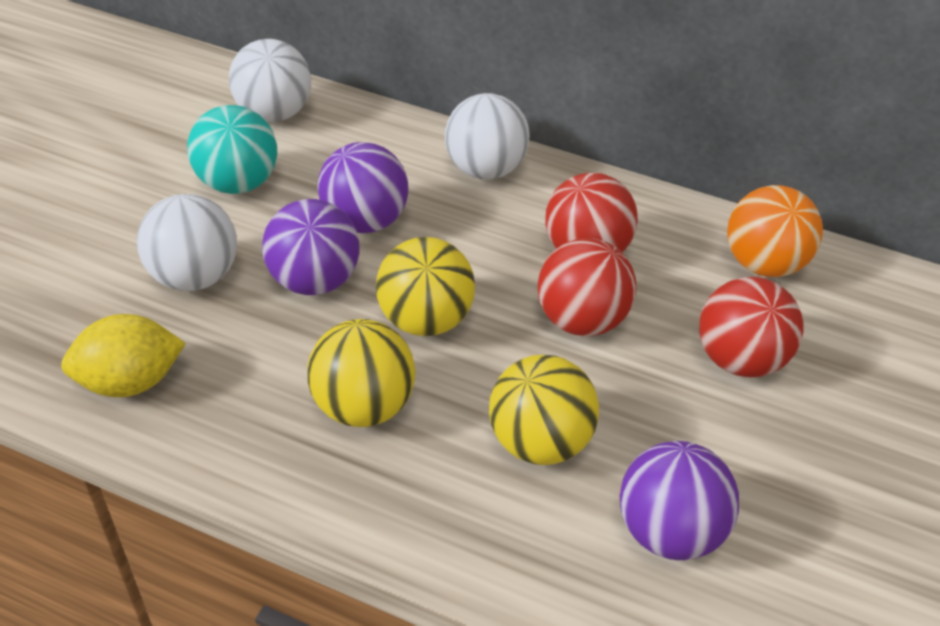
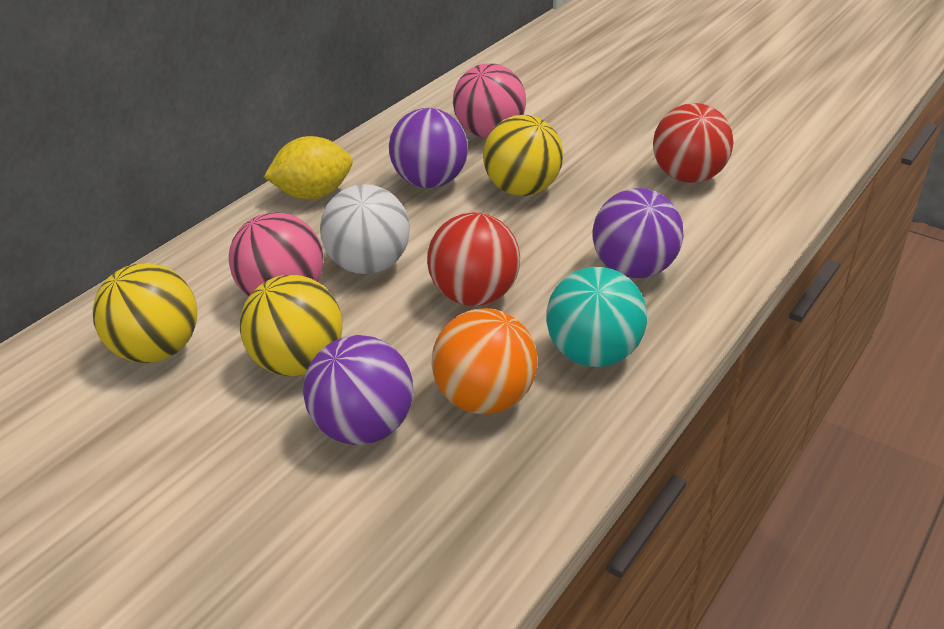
pink ball: 0 -> 2
red ball: 3 -> 2
white ball: 3 -> 1

